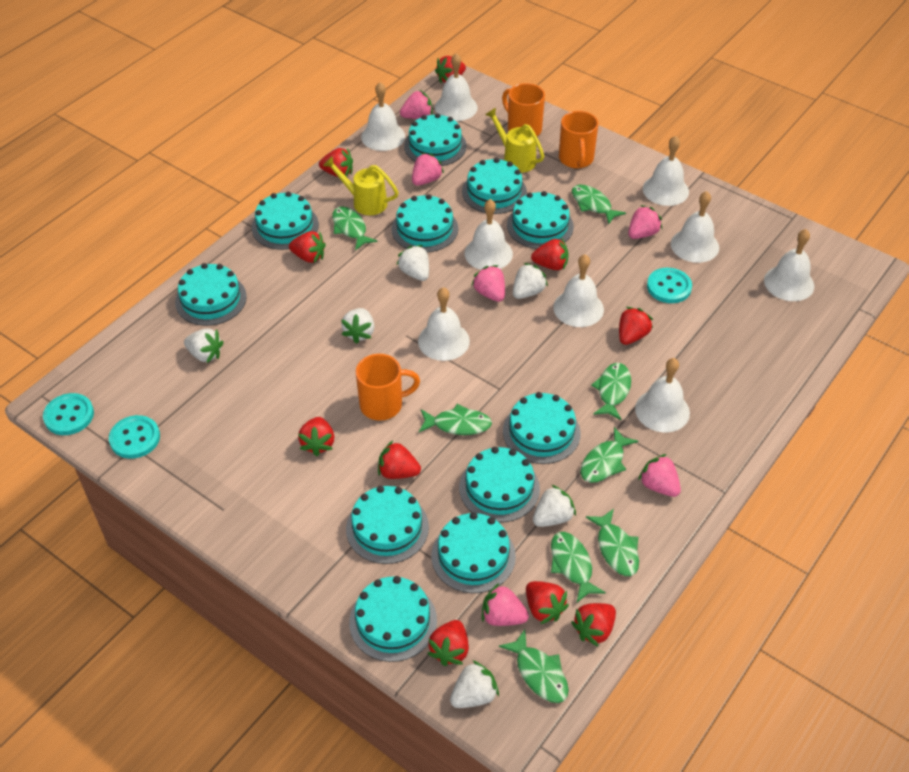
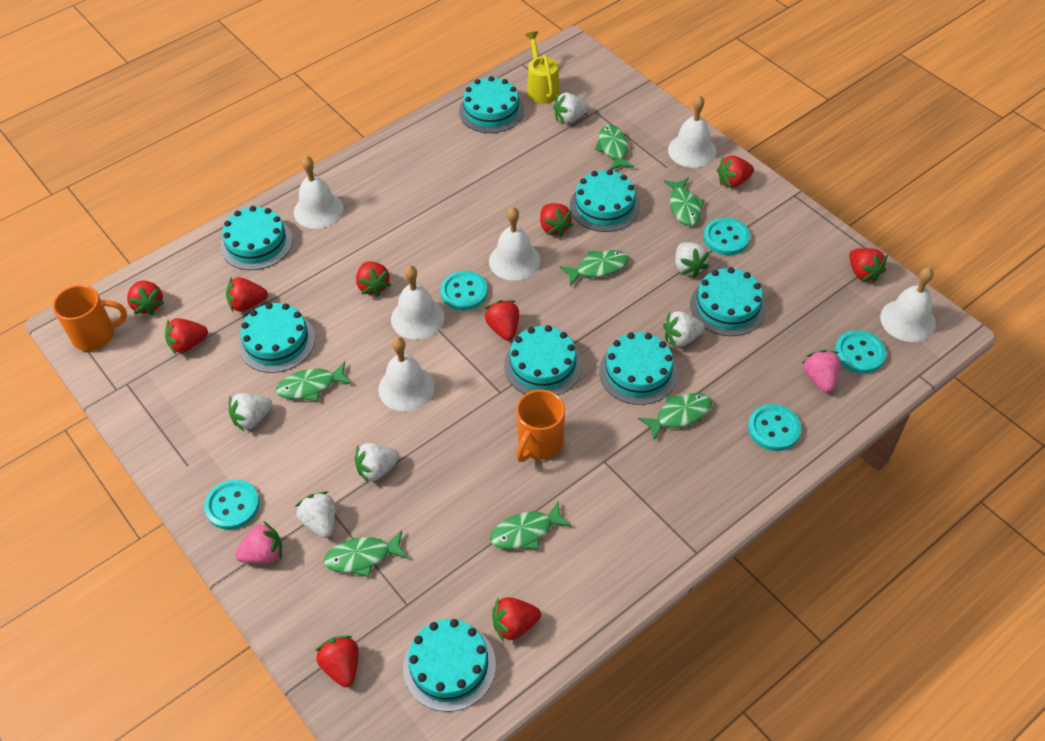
green fish: 8 -> 7
orange mug: 3 -> 2
pink strawberry: 6 -> 2
turquoise button: 3 -> 5
turquoise cake: 11 -> 8
white bell: 9 -> 6
yellow watering can: 2 -> 1

